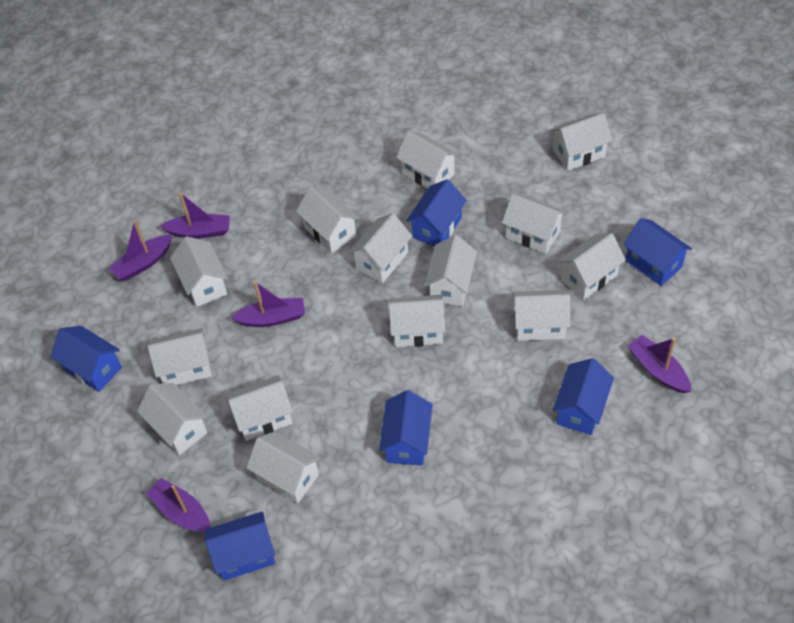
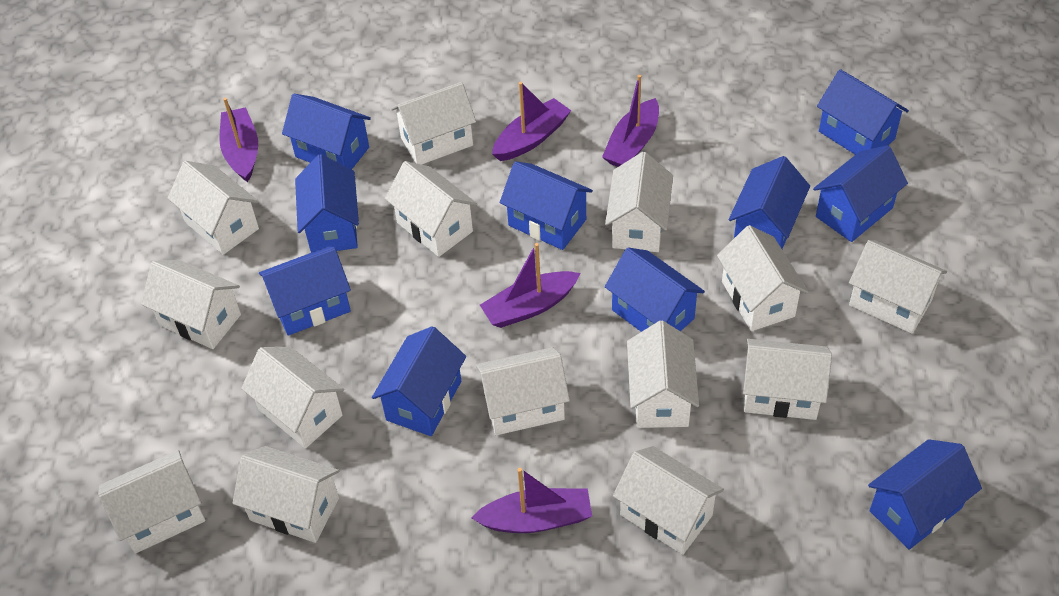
blue house: 6 -> 10

